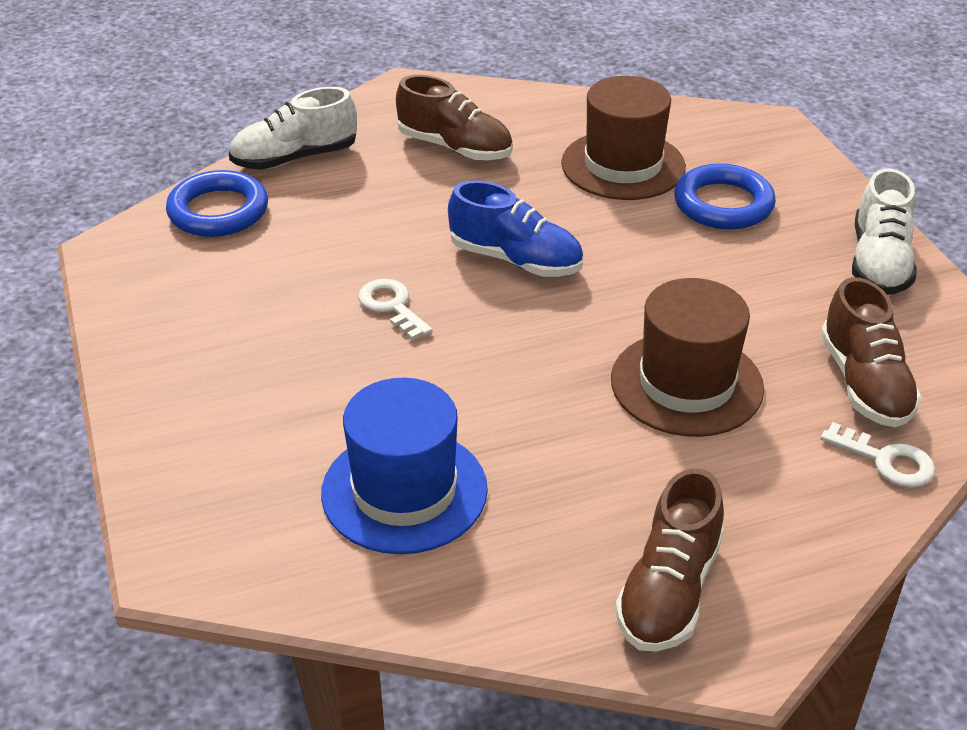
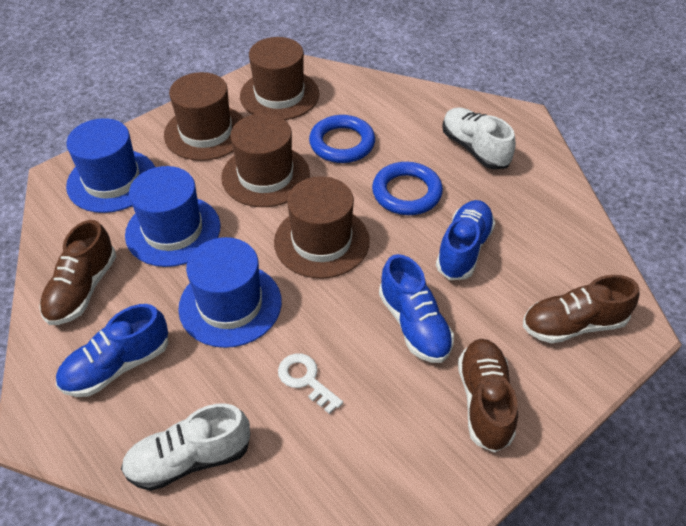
blue hat: 1 -> 3
blue shoe: 1 -> 3
brown hat: 2 -> 4
white key: 2 -> 1

